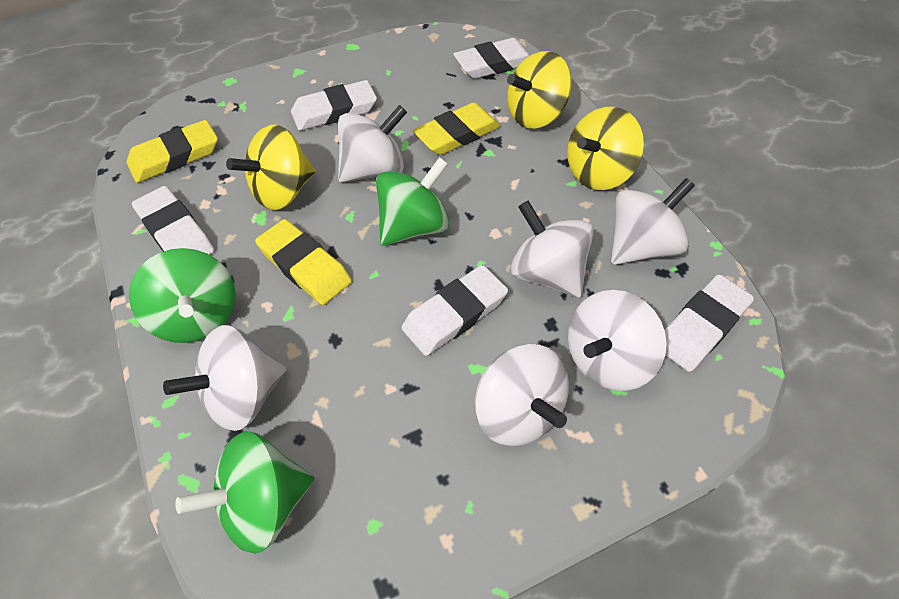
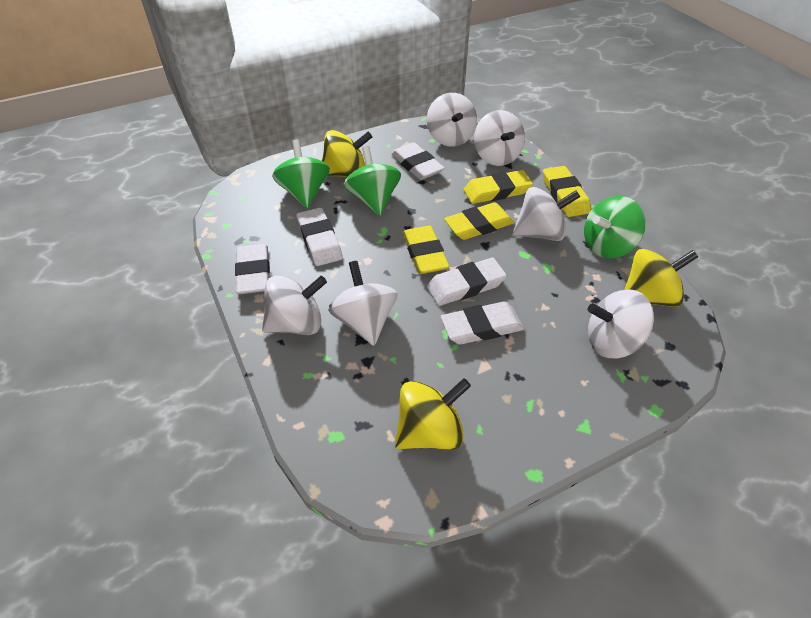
yellow eraser: 3 -> 4

